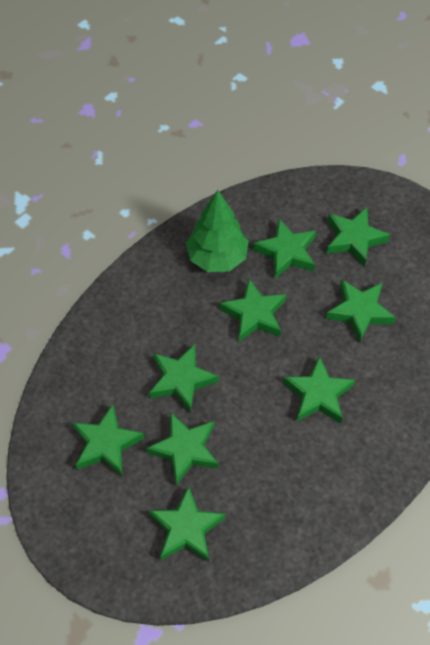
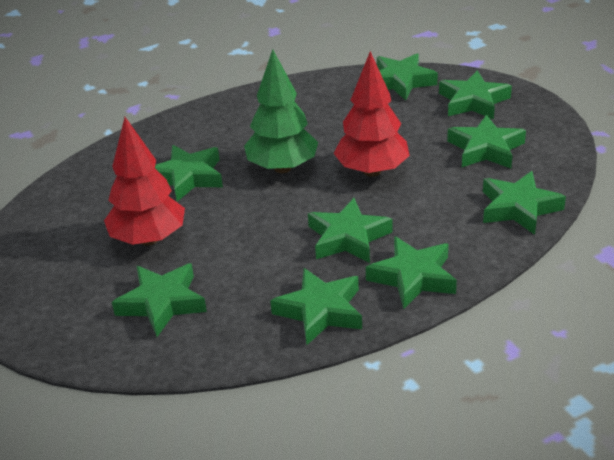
red tree: 0 -> 2

